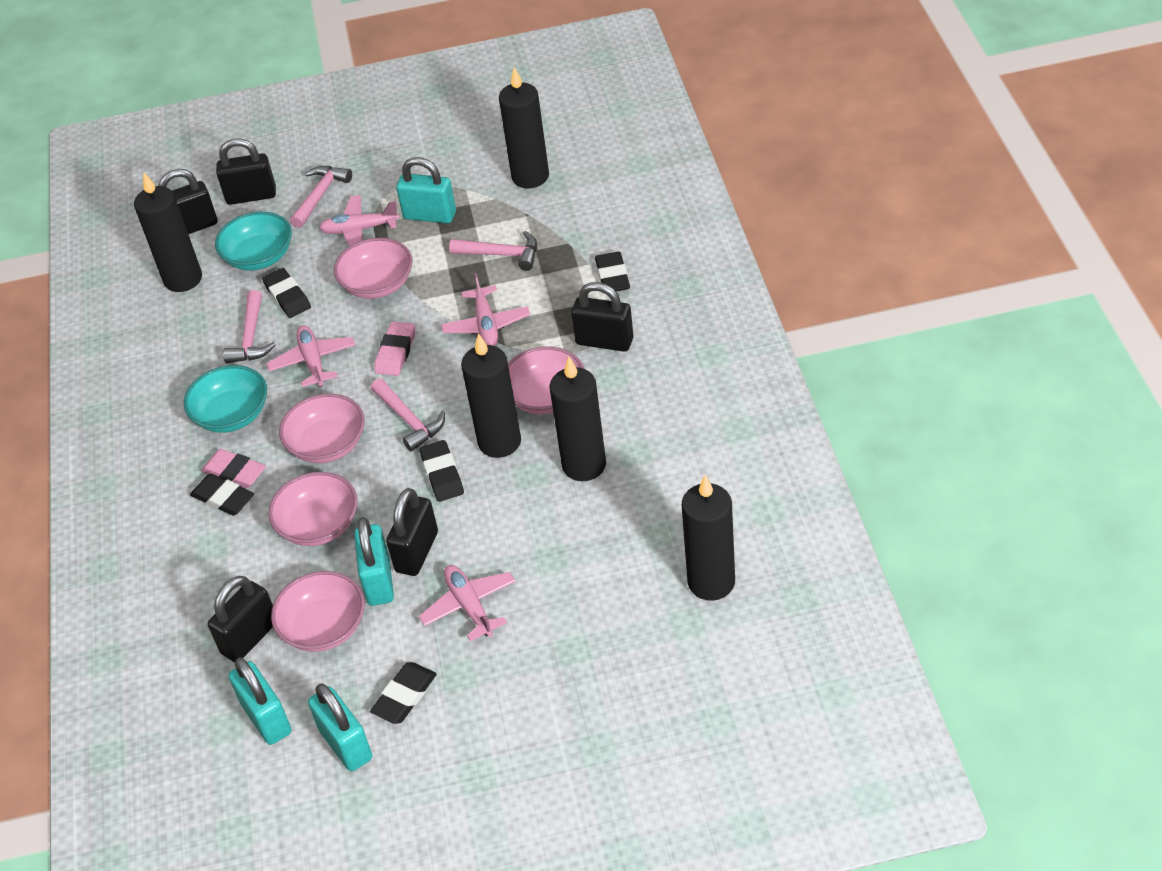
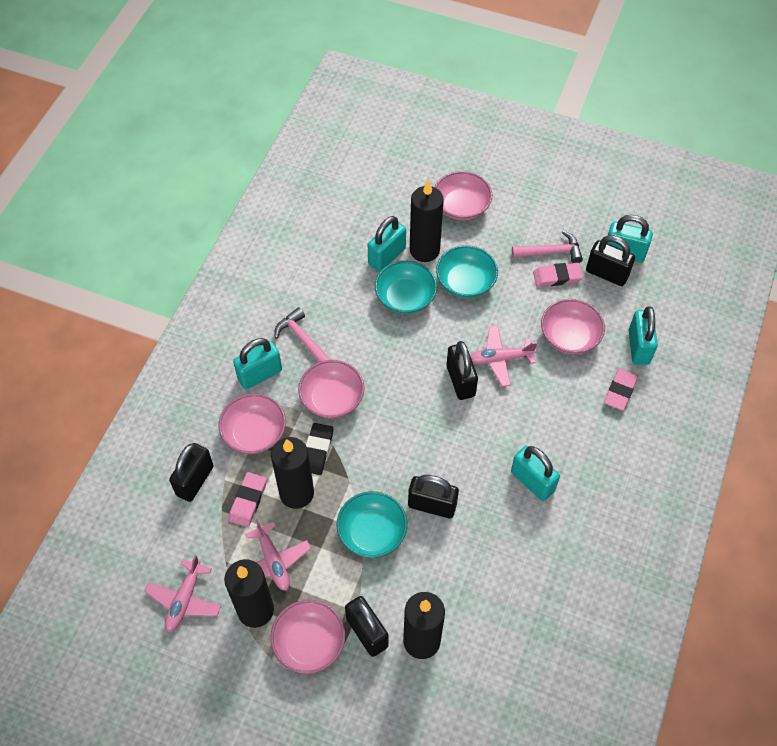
black candle: 5 -> 4
black eraser: 5 -> 1
pink eraser: 2 -> 3
pink hammer: 4 -> 2
pink plane: 4 -> 3
turquoise bowl: 2 -> 3
turquoise padlock: 4 -> 5

